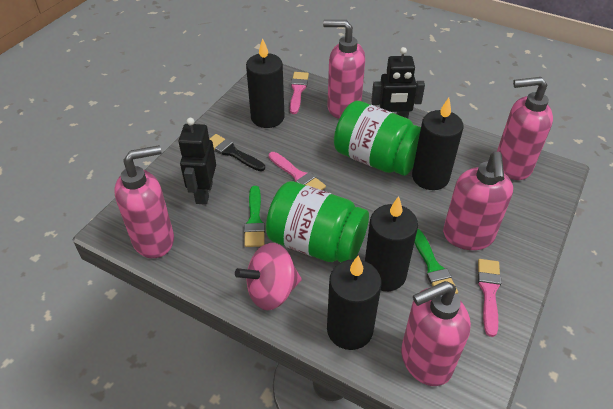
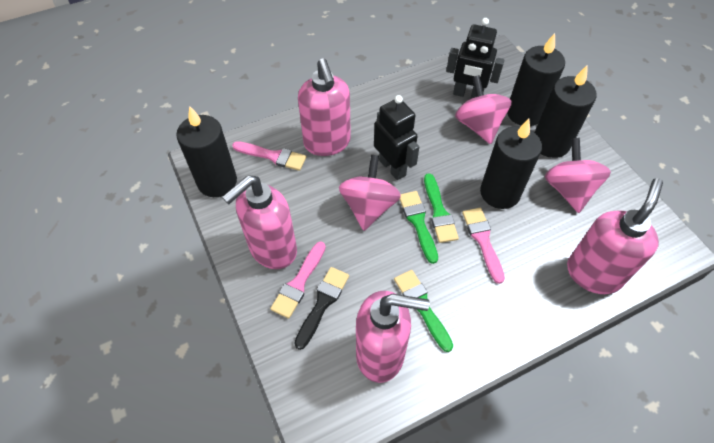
green brush: 2 -> 3
green jar: 2 -> 0
pink soap dispenser: 5 -> 4
pink spinning top: 1 -> 3

